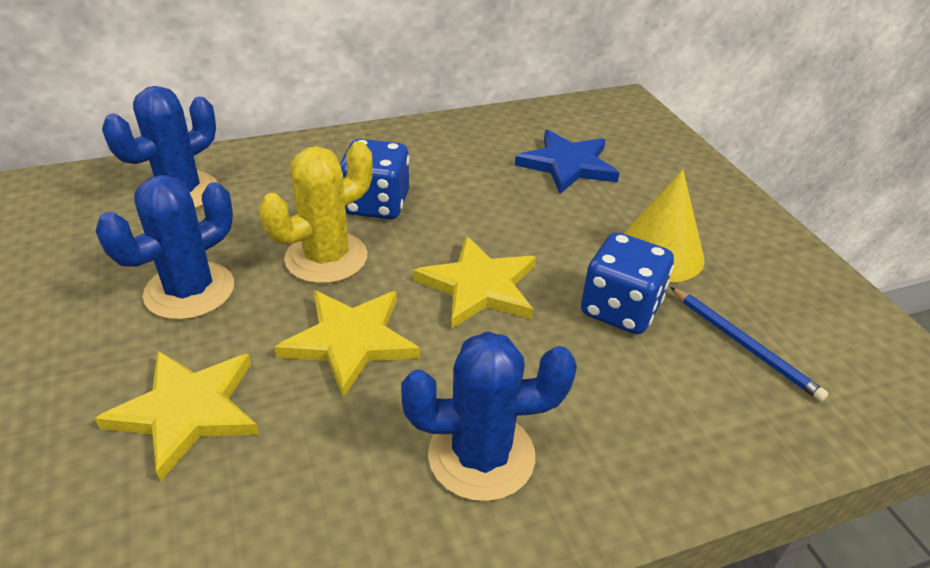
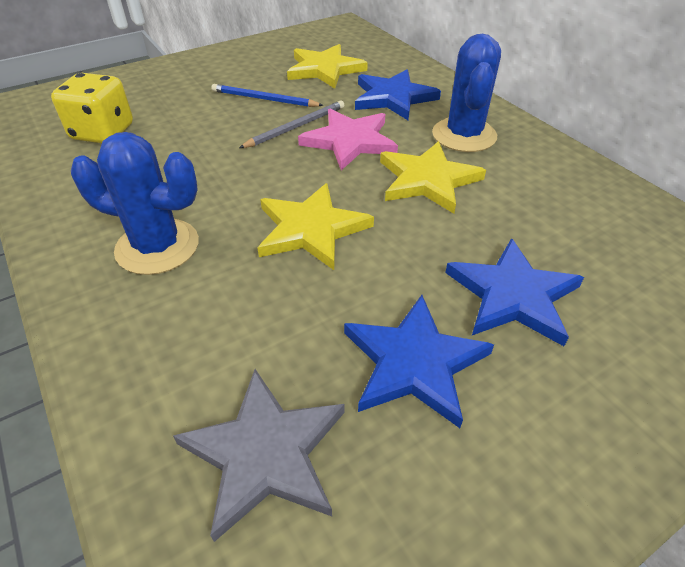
blue cactus: 3 -> 2
blue dice: 2 -> 0
blue star: 1 -> 3
grey pencil: 0 -> 1
grey star: 0 -> 1
pink star: 0 -> 1
yellow cactus: 1 -> 0
yellow cone: 1 -> 0
yellow dice: 0 -> 1

